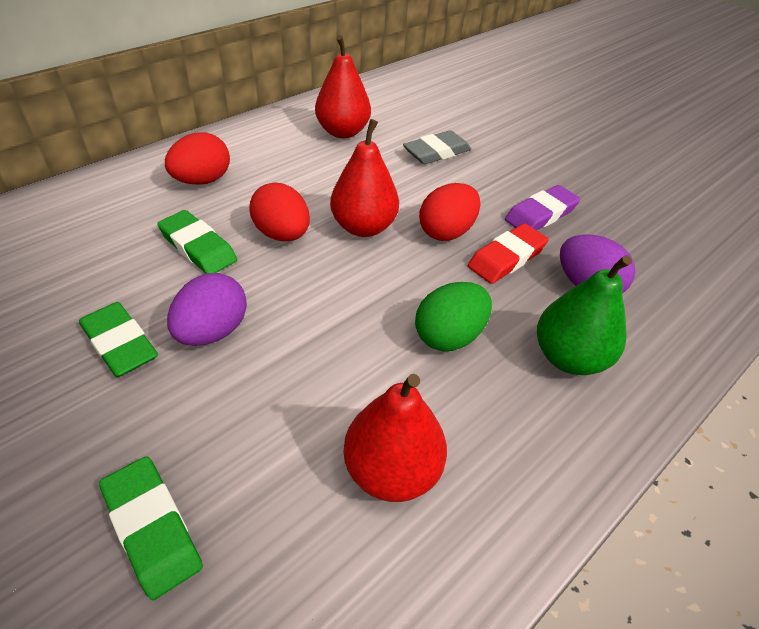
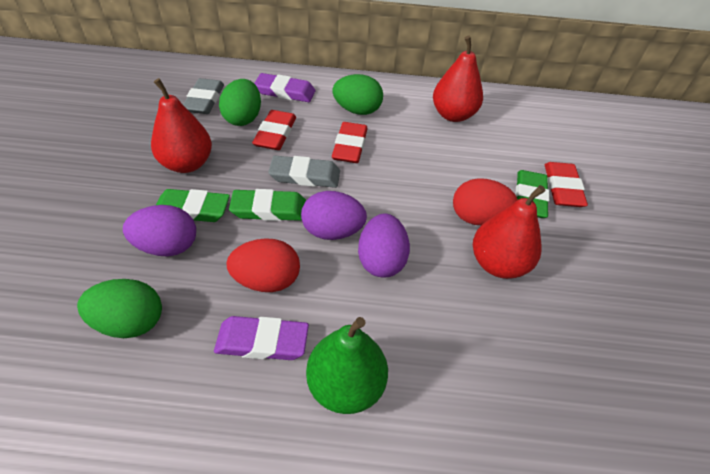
green egg: 1 -> 3
grey eraser: 1 -> 2
purple egg: 2 -> 3
purple eraser: 1 -> 2
red egg: 3 -> 2
red eraser: 1 -> 3

